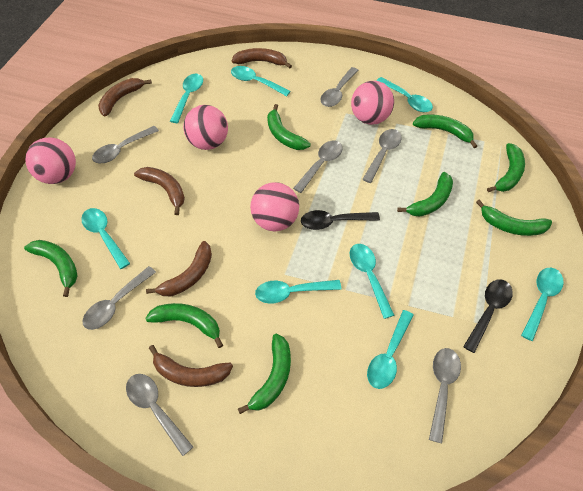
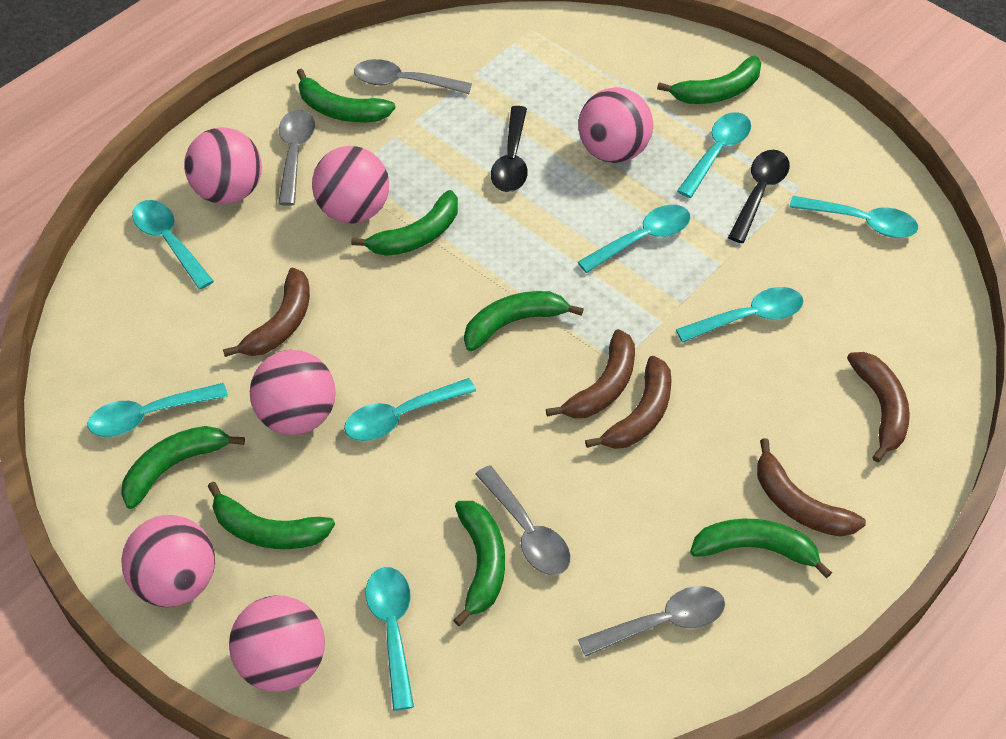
grey spoon: 7 -> 4
pink ball: 4 -> 6

